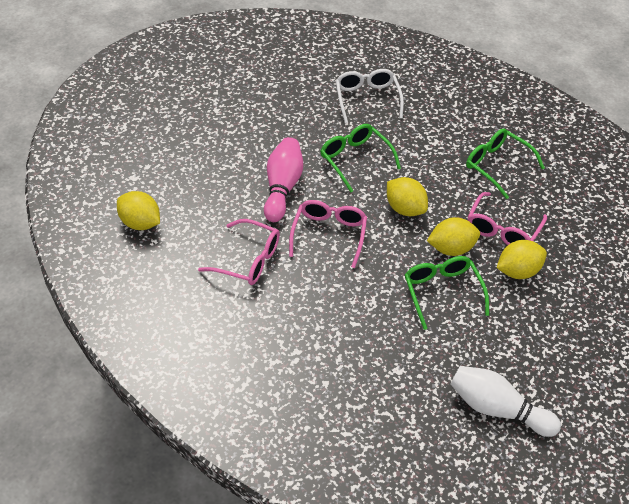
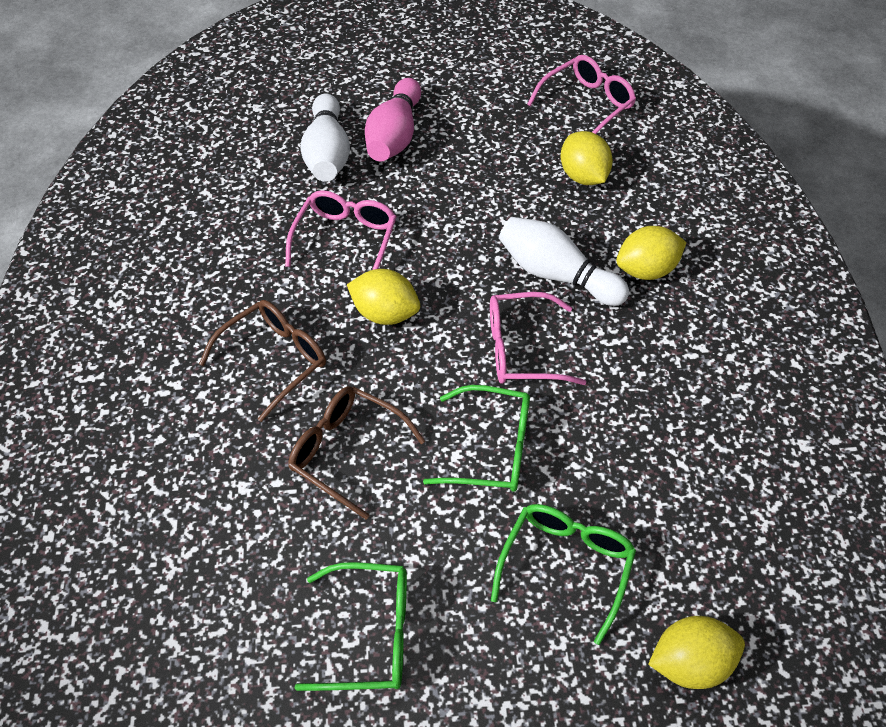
brown glasses: 0 -> 2
white bowling pin: 1 -> 2
white glasses: 1 -> 0

